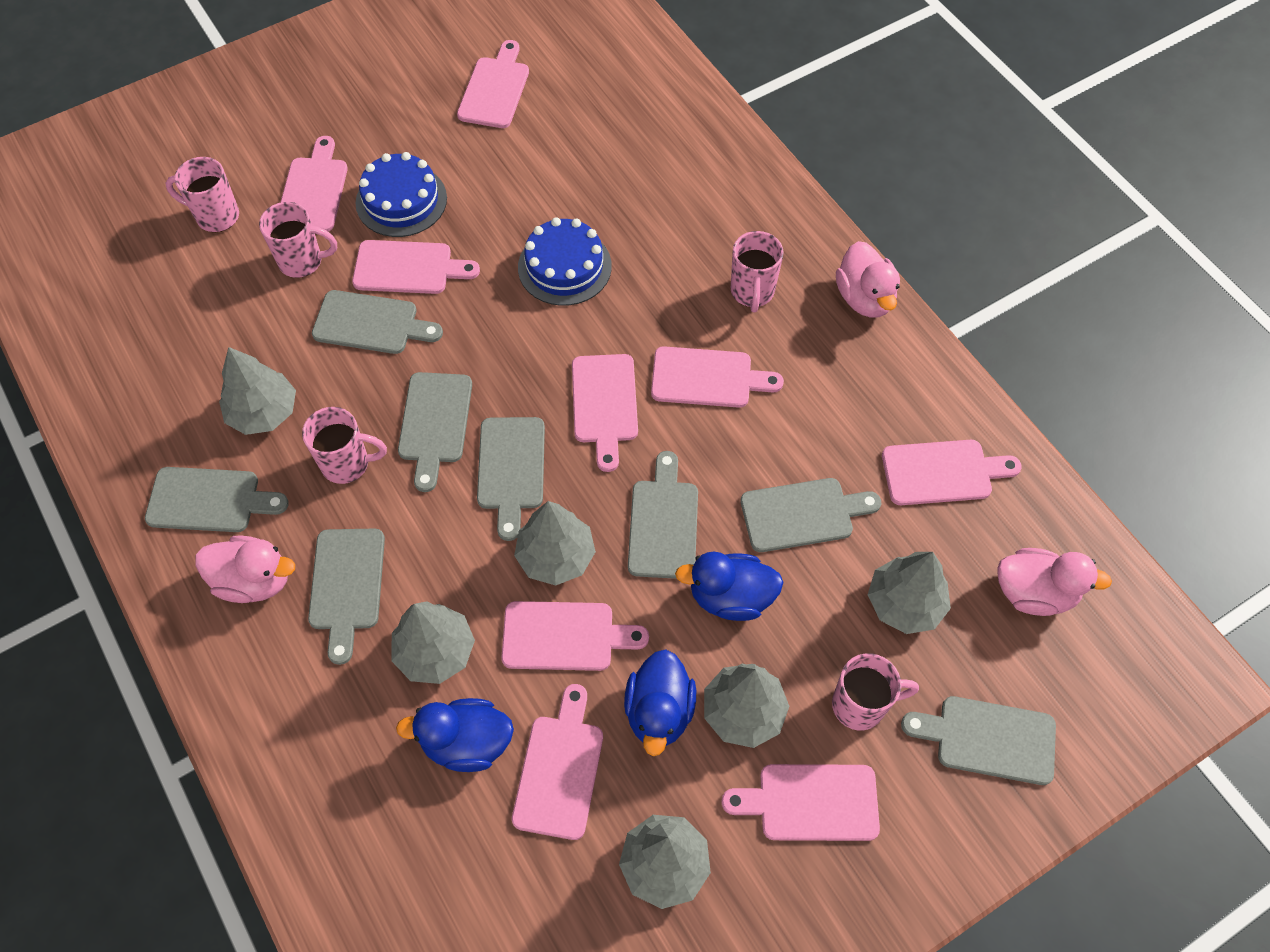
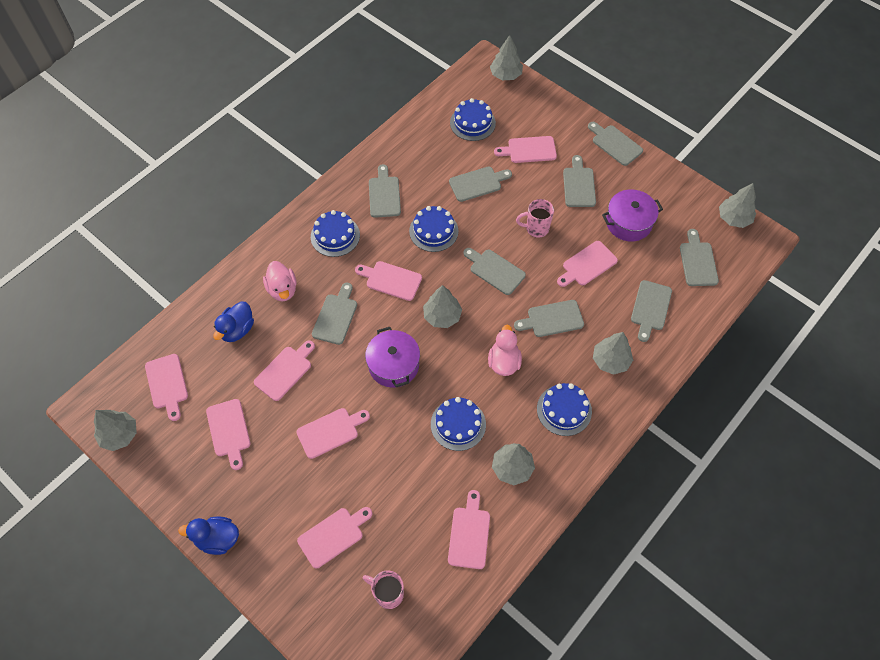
blue cake: 2 -> 5
blue duck: 3 -> 2
grey cutting board: 8 -> 9
pink duck: 3 -> 2
pink mug: 5 -> 2
purple pot: 0 -> 2

